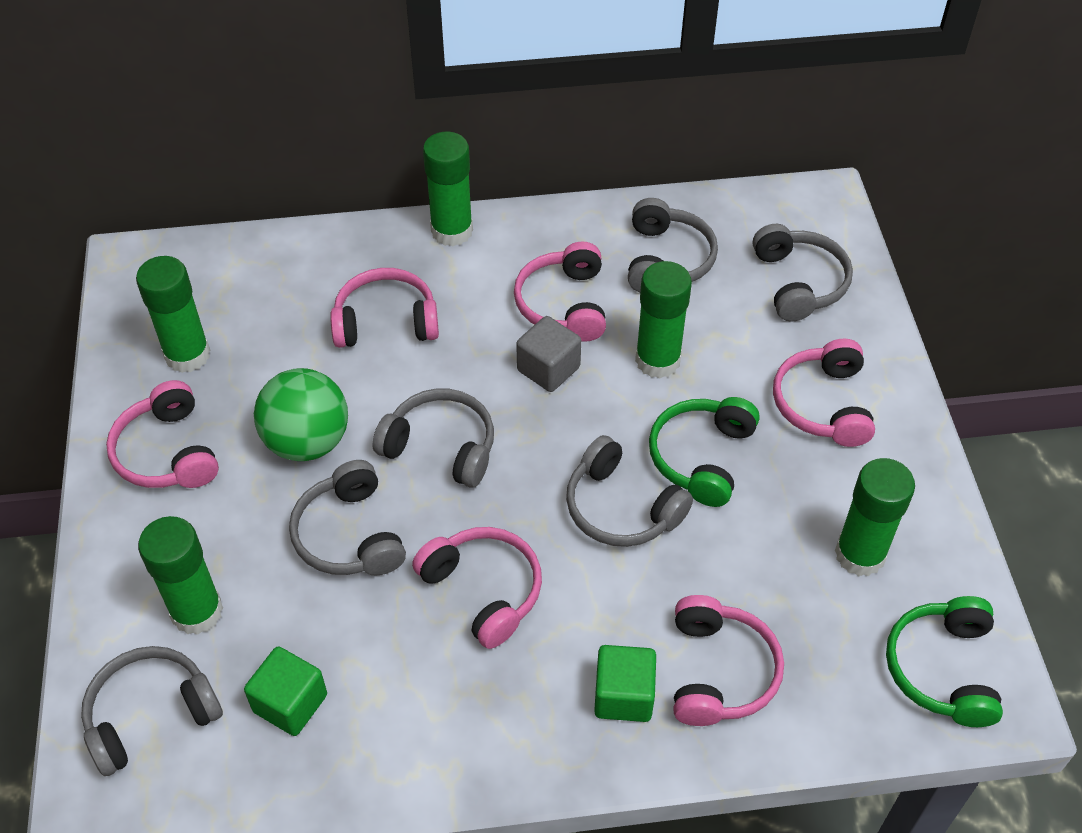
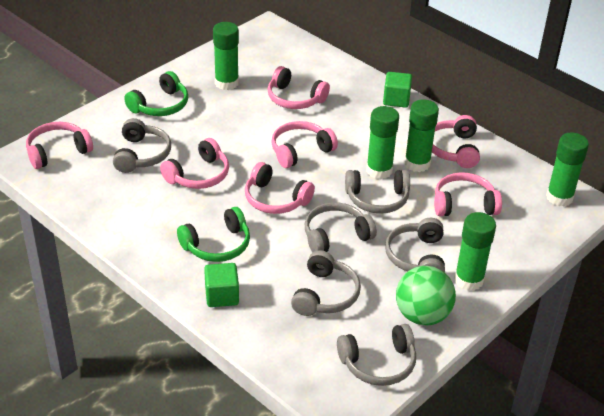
grey cube: 1 -> 0
pink headphones: 6 -> 7

